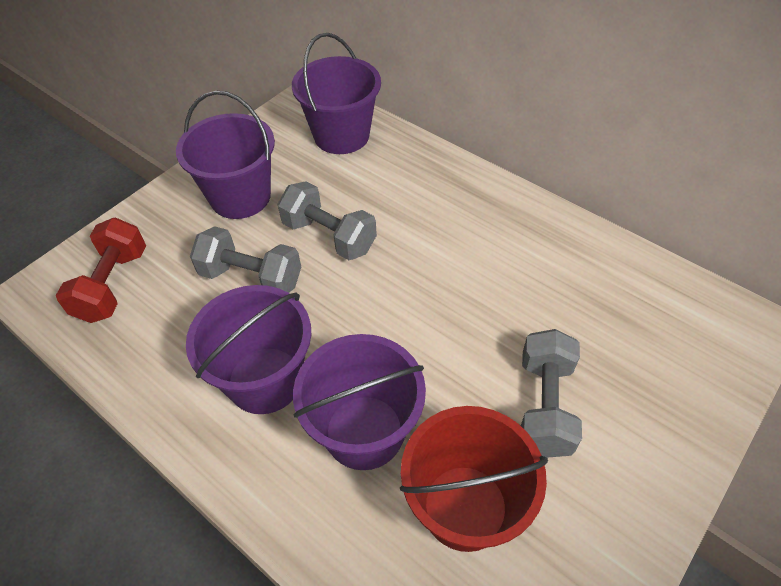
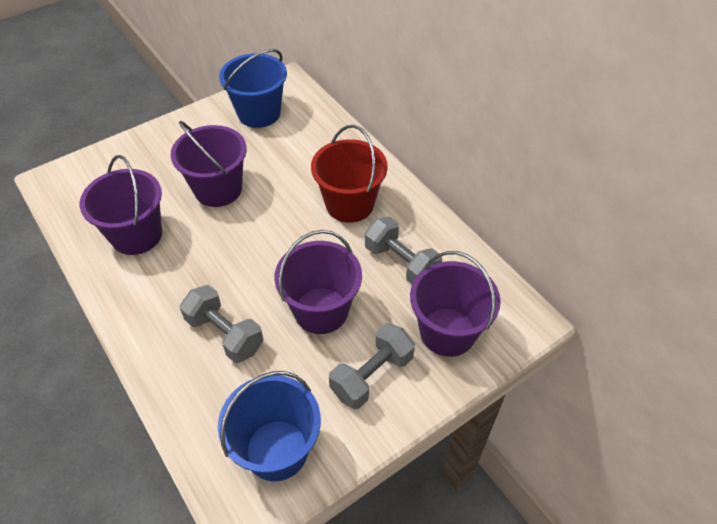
blue bucket: 0 -> 2
red dumbbell: 1 -> 0

